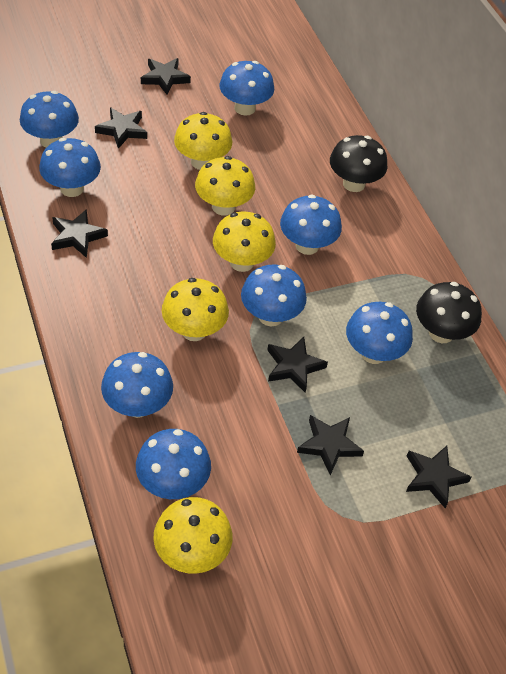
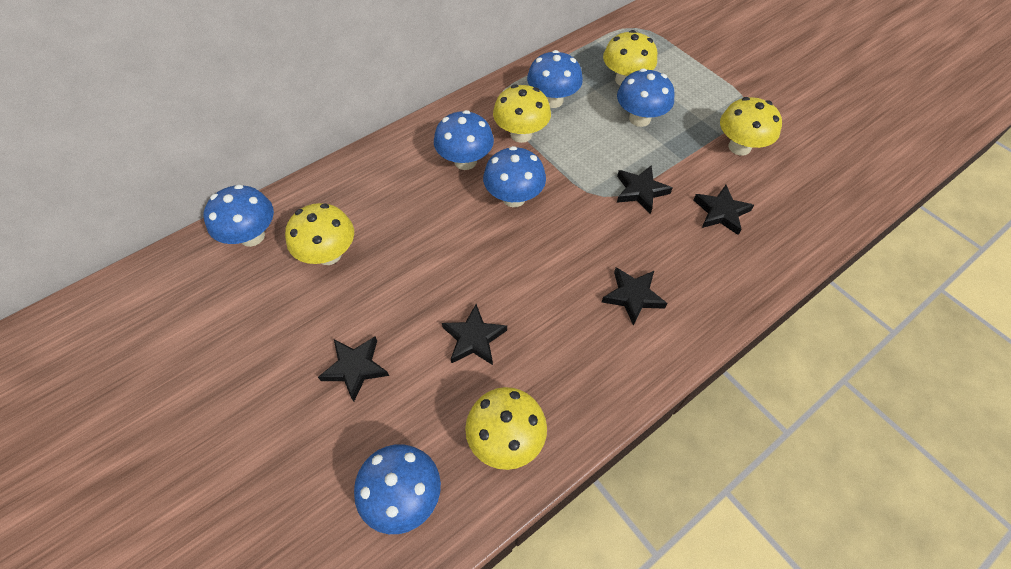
black mushroom: 2 -> 0
black star: 6 -> 5
blue mushroom: 8 -> 6

